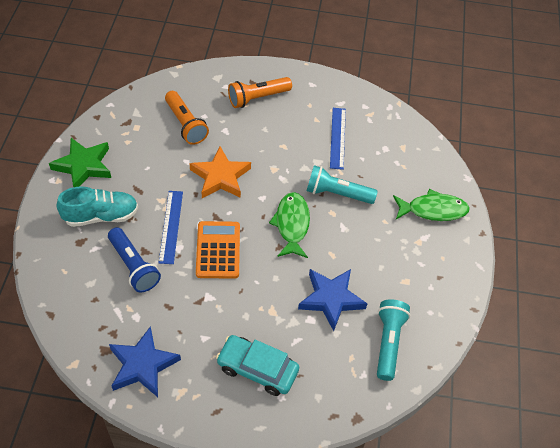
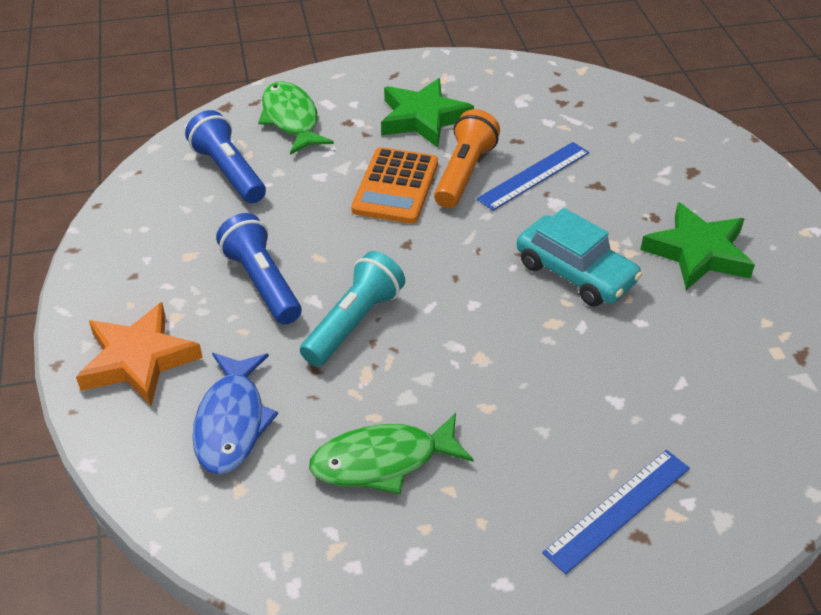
blue fish: 0 -> 1
blue flashlight: 1 -> 2
blue star: 2 -> 0
green star: 1 -> 2
orange flashlight: 2 -> 1
turquoise flashlight: 2 -> 1
turquoise shoe: 1 -> 0

